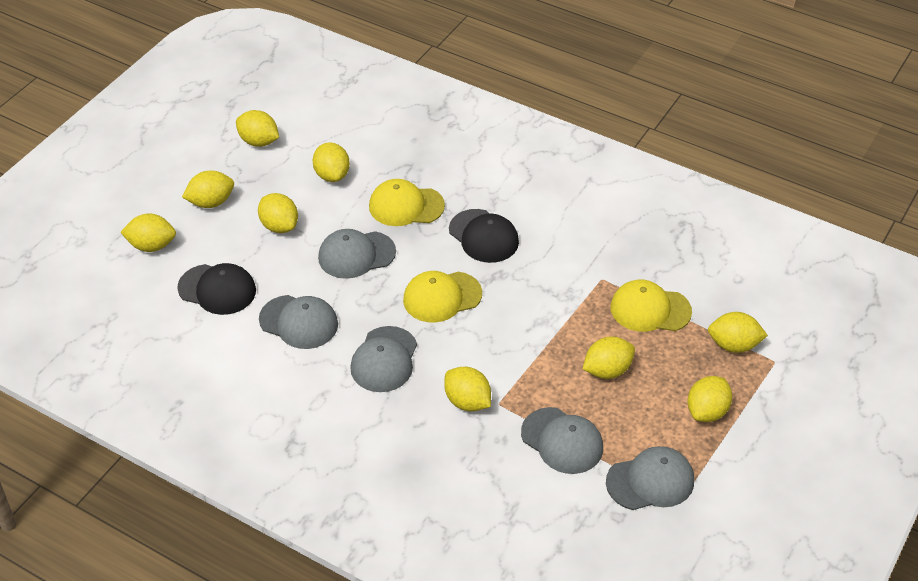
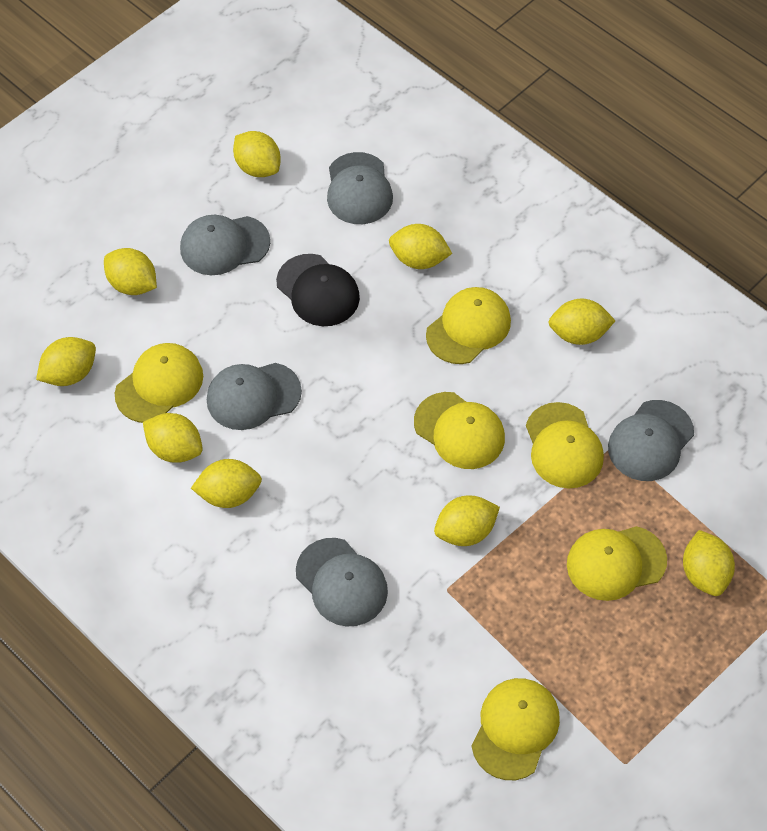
black cap: 2 -> 1
yellow cap: 3 -> 6

